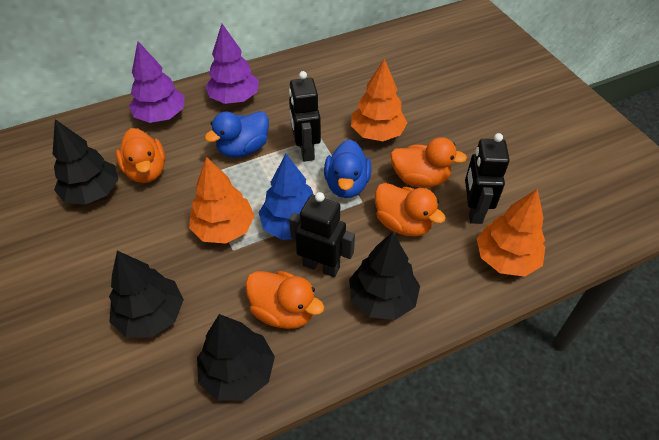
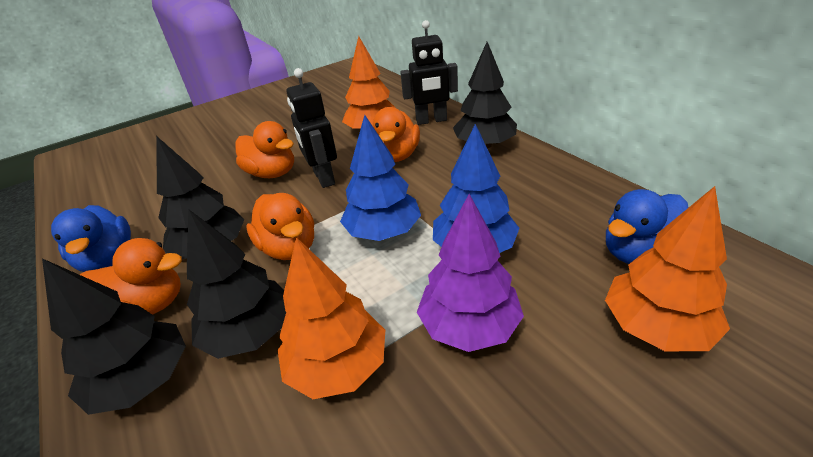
black robot: 3 -> 2
blue tree: 1 -> 2
purple tree: 2 -> 1

